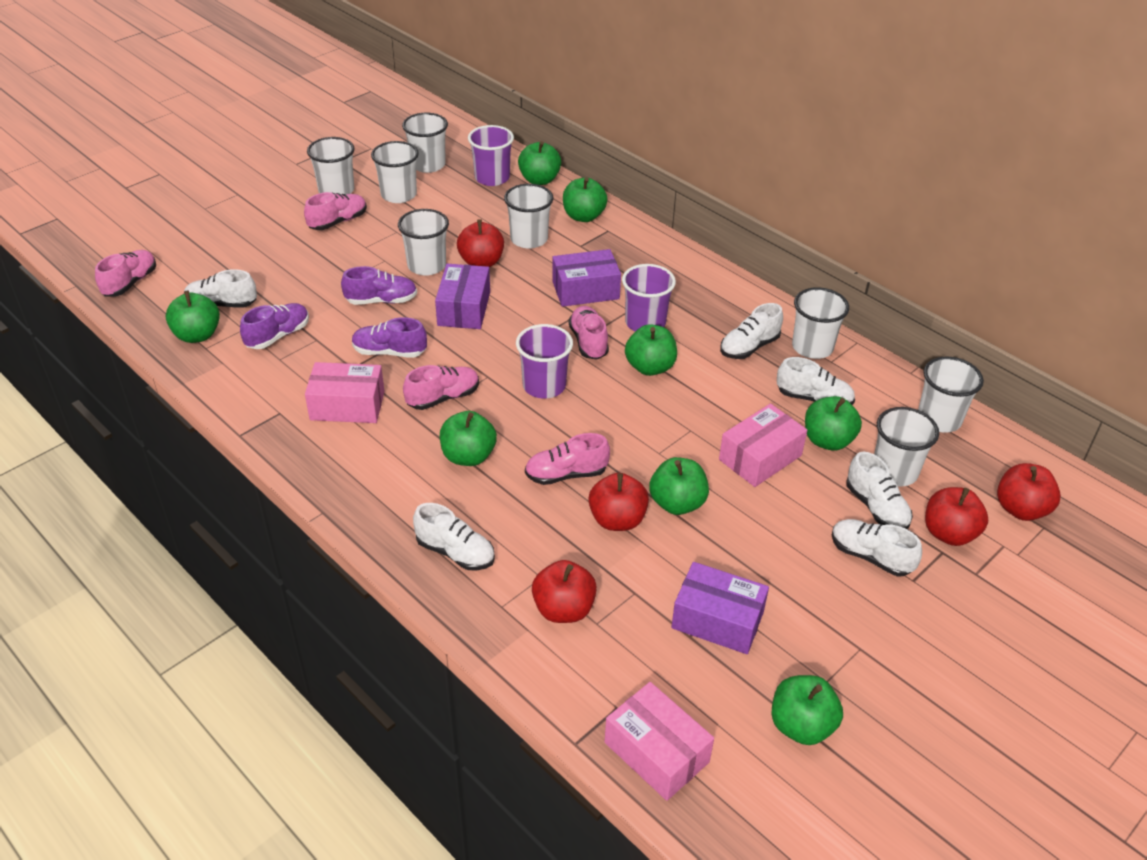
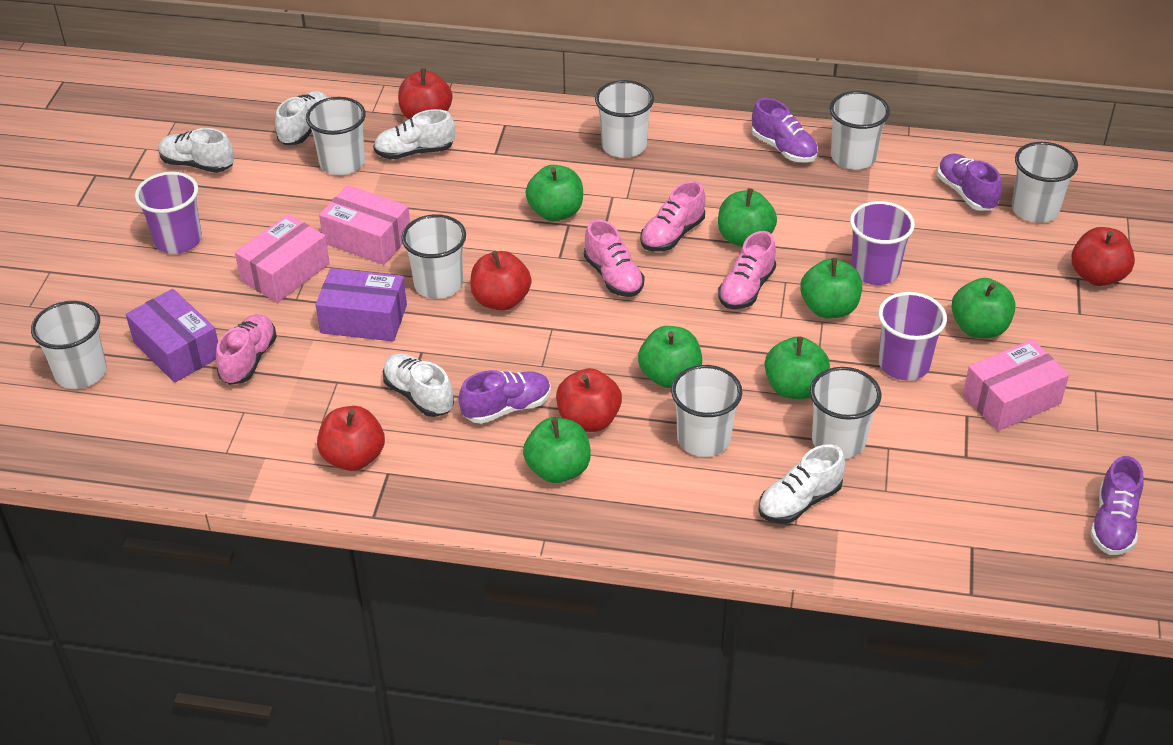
green apple: 8 -> 7
pink shoe: 5 -> 4
purple box: 3 -> 2
purple shoe: 3 -> 4
white shoe: 6 -> 5

